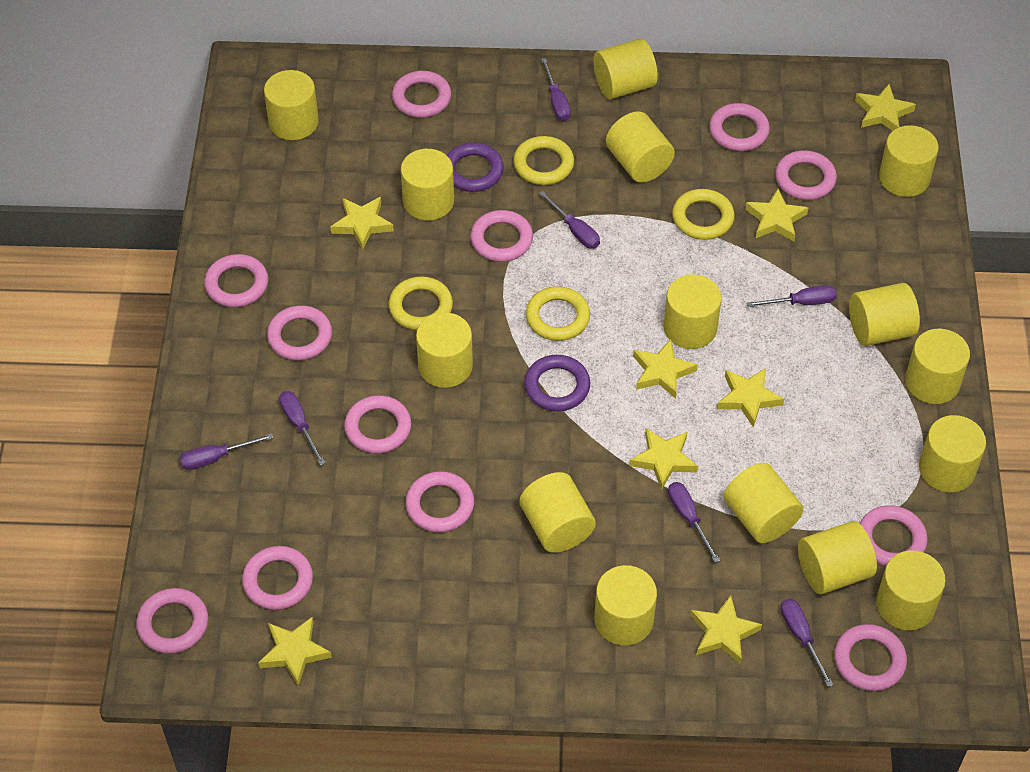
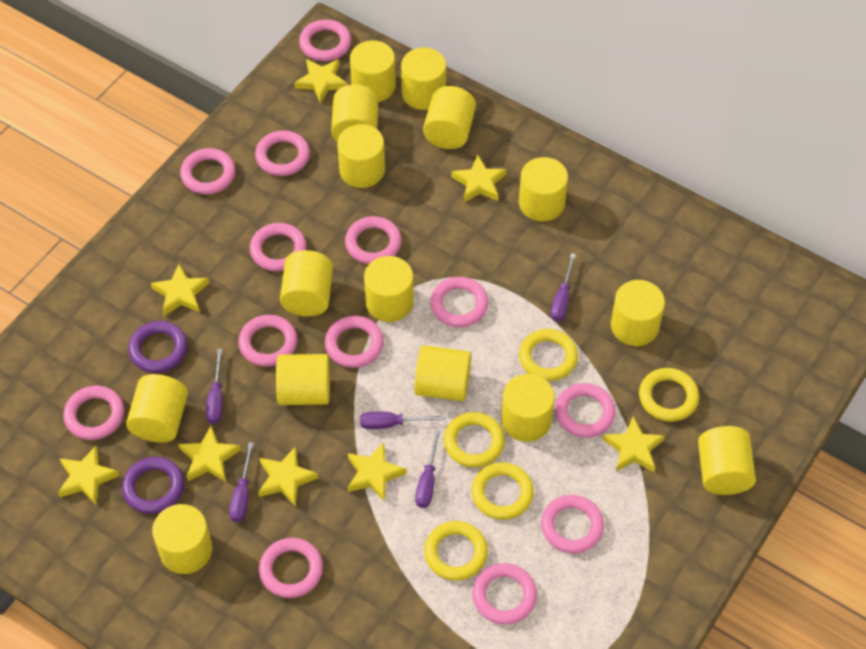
pink ring: 12 -> 13
purple screwdriver: 7 -> 5
yellow ring: 4 -> 5

